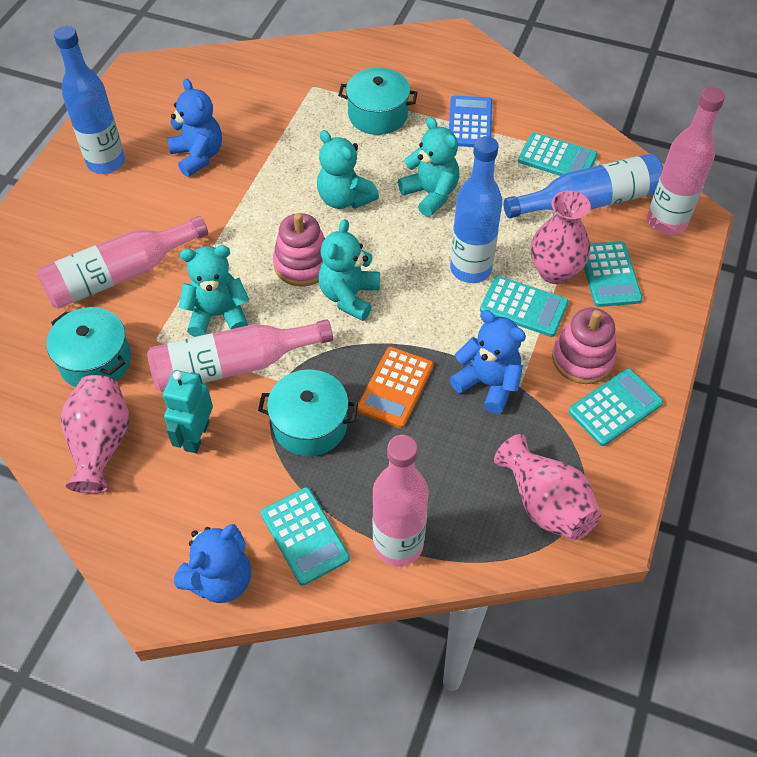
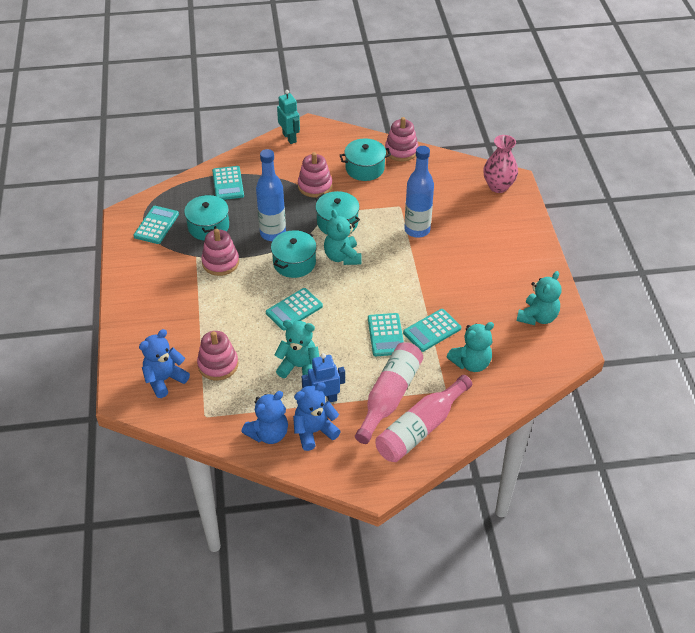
blue bottle: 3 -> 2
blue calculator: 1 -> 0
blue robot: 0 -> 1
orange calculator: 1 -> 0
pink bottle: 4 -> 2
pink stacking toy: 2 -> 4
pink vase: 3 -> 1
turquoise pot: 3 -> 4

